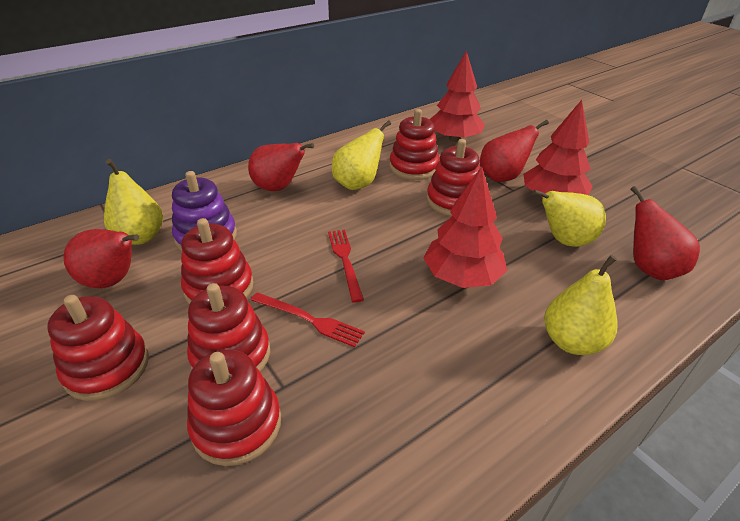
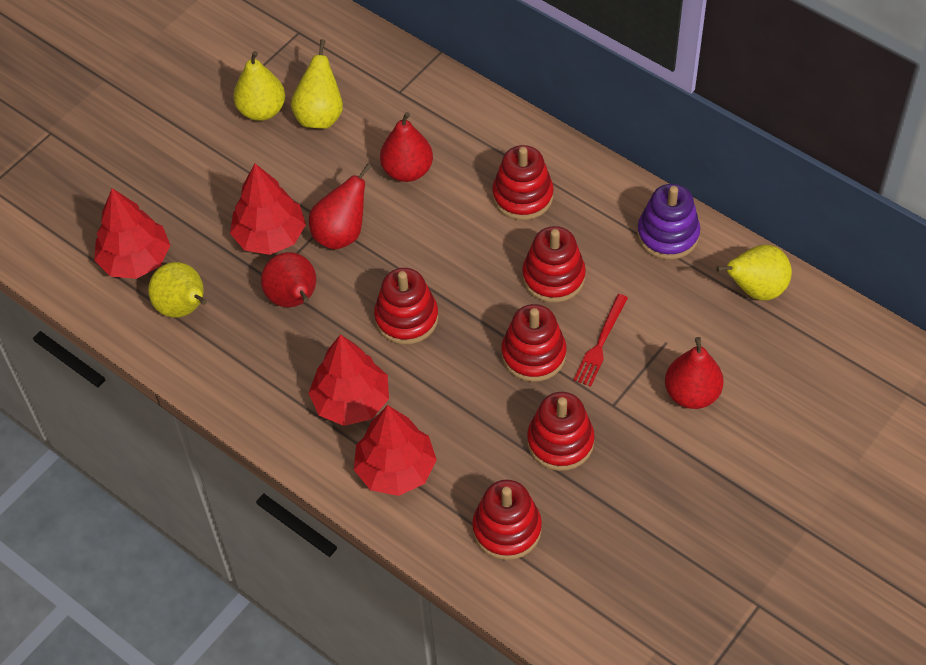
red fork: 2 -> 1
red tree: 3 -> 4

